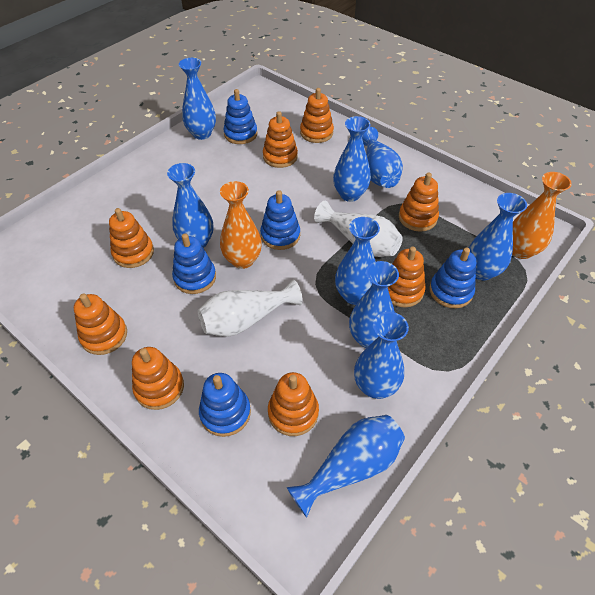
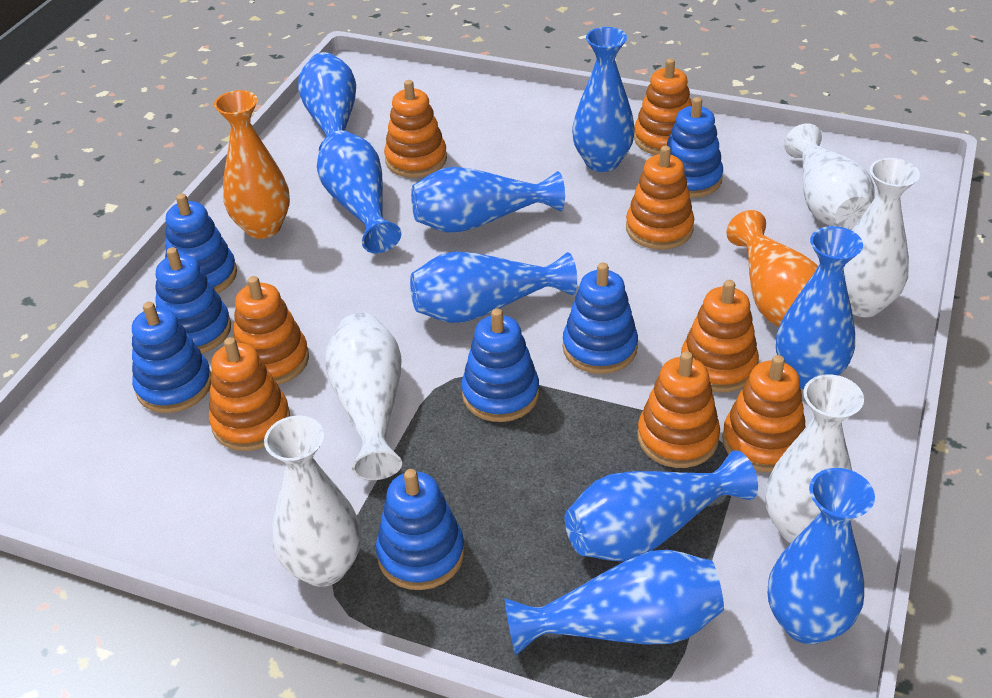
blue stacking toy: 5 -> 7
white vase: 2 -> 5

